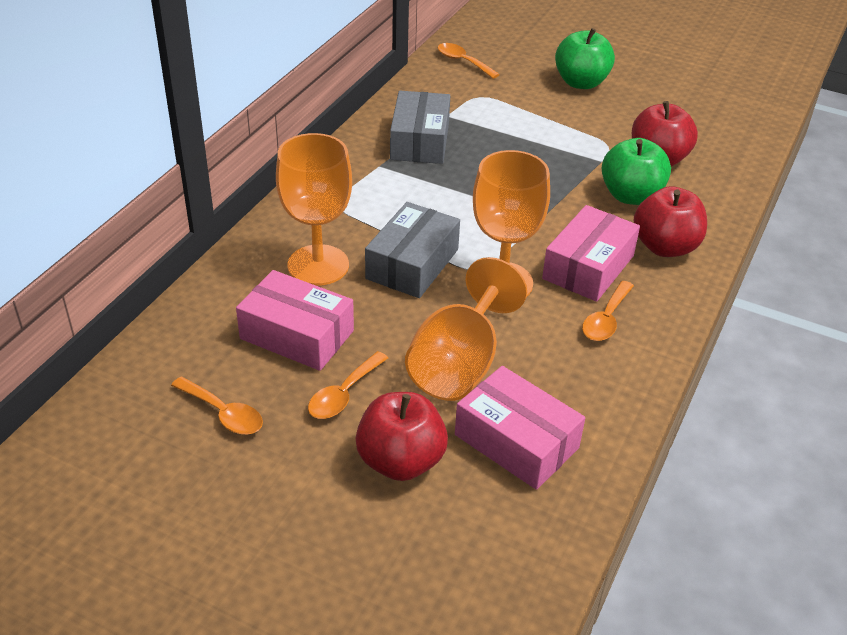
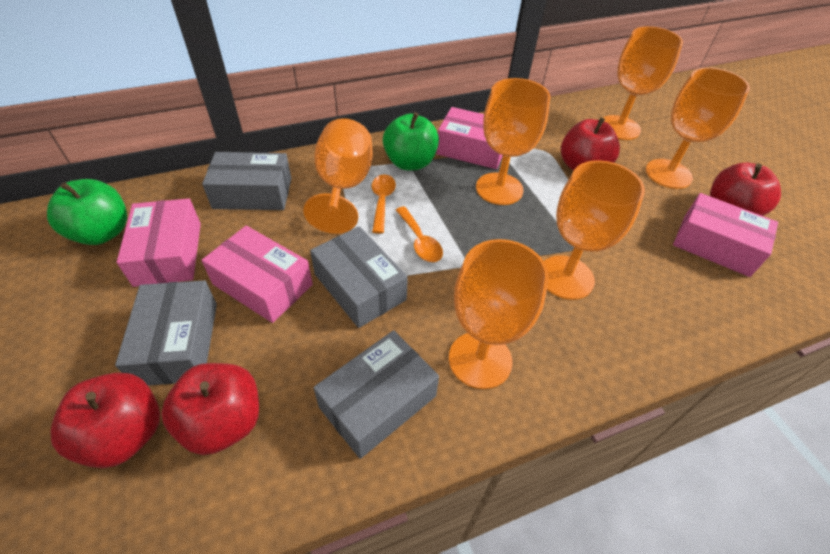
grey box: 2 -> 4
orange goblet: 3 -> 6
orange spoon: 4 -> 2
pink box: 3 -> 4
red apple: 3 -> 4

